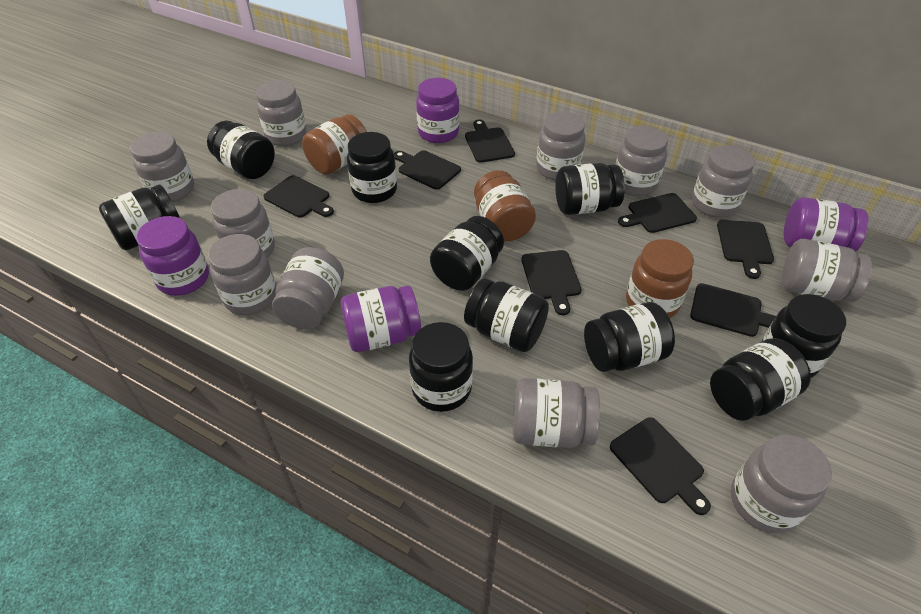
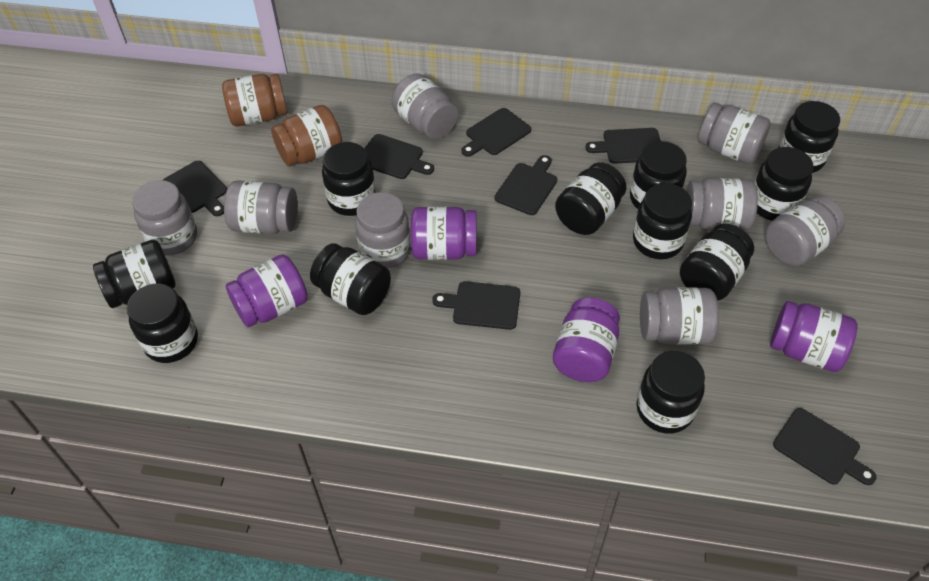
black cutting board: 8 -> 7
black jar: 10 -> 11
brown jar: 3 -> 2
grey jar: 11 -> 8

